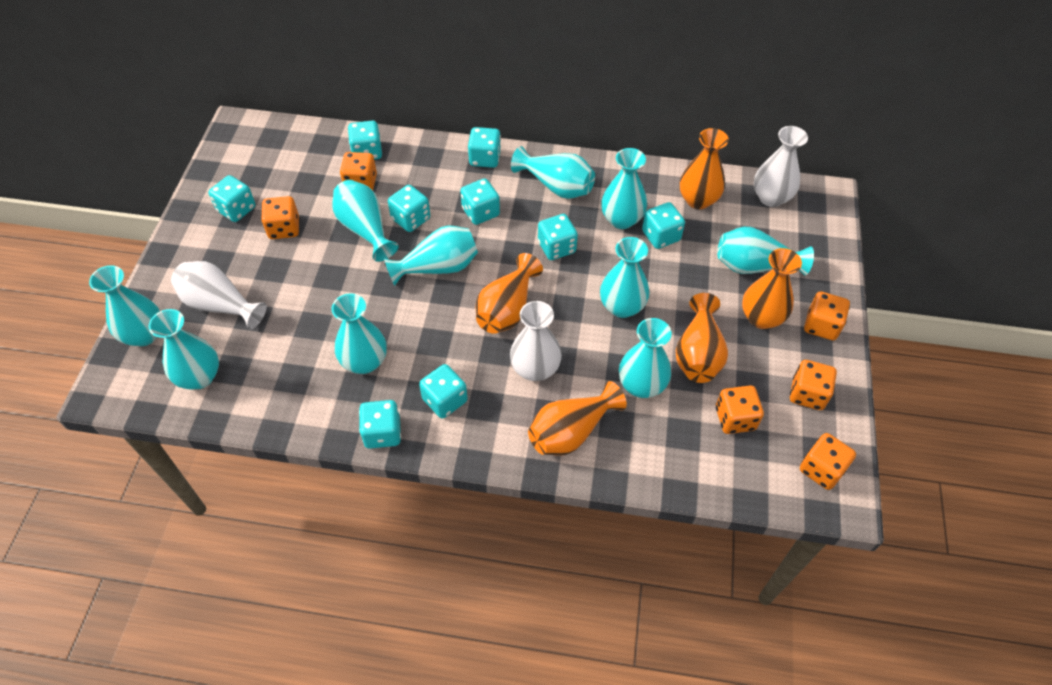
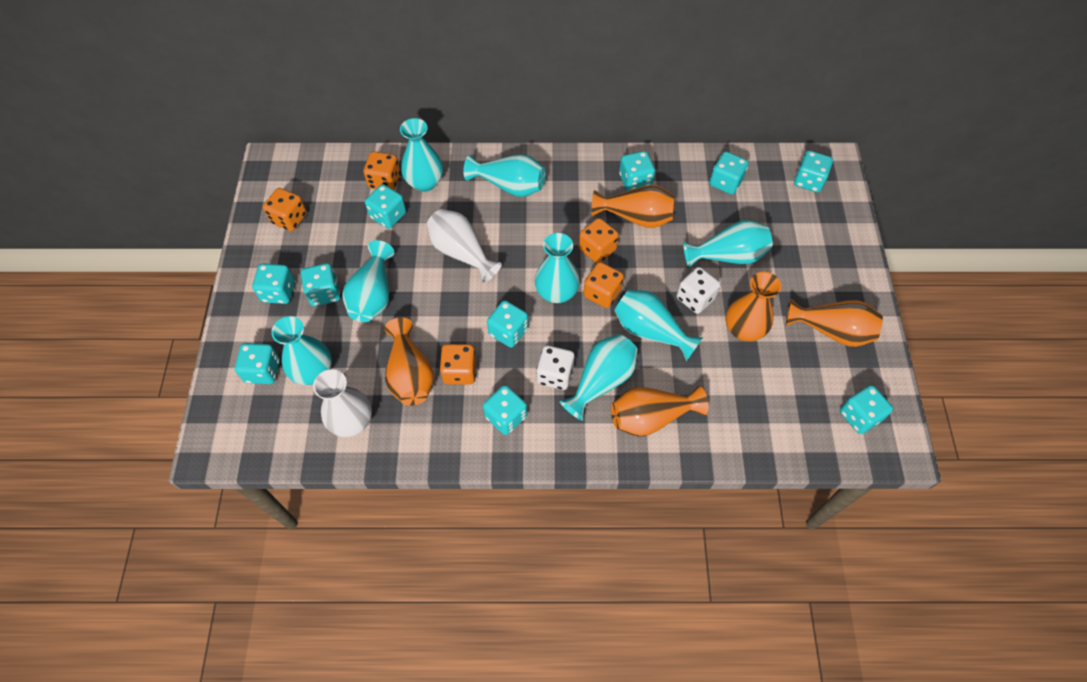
orange dice: 6 -> 5
turquoise dice: 9 -> 10
turquoise vase: 10 -> 8
white dice: 0 -> 2
white vase: 3 -> 2

